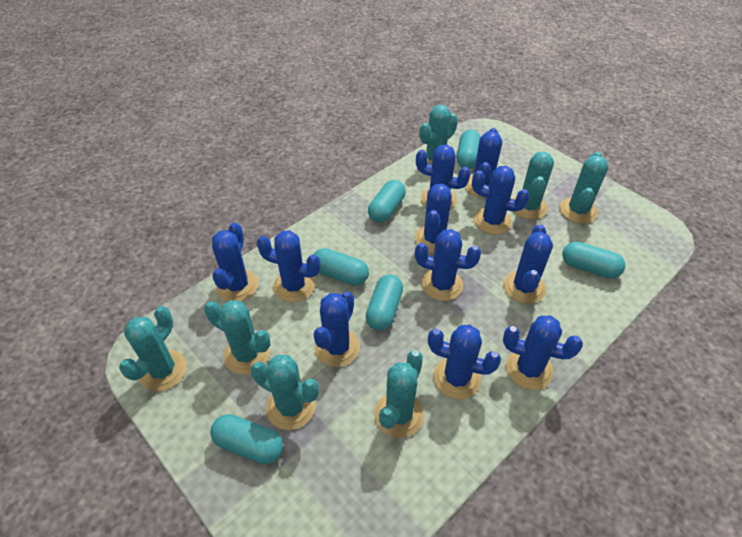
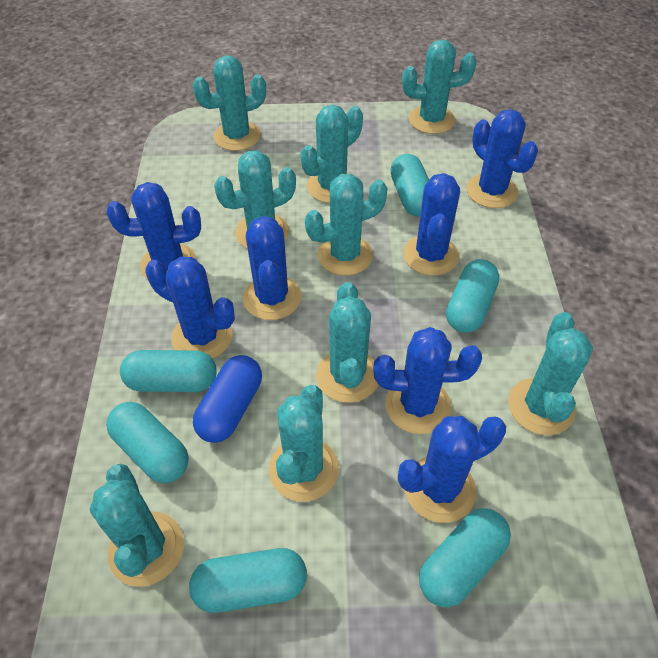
blue cactus: 11 -> 7
blue capsule: 0 -> 1
turquoise cactus: 7 -> 9

